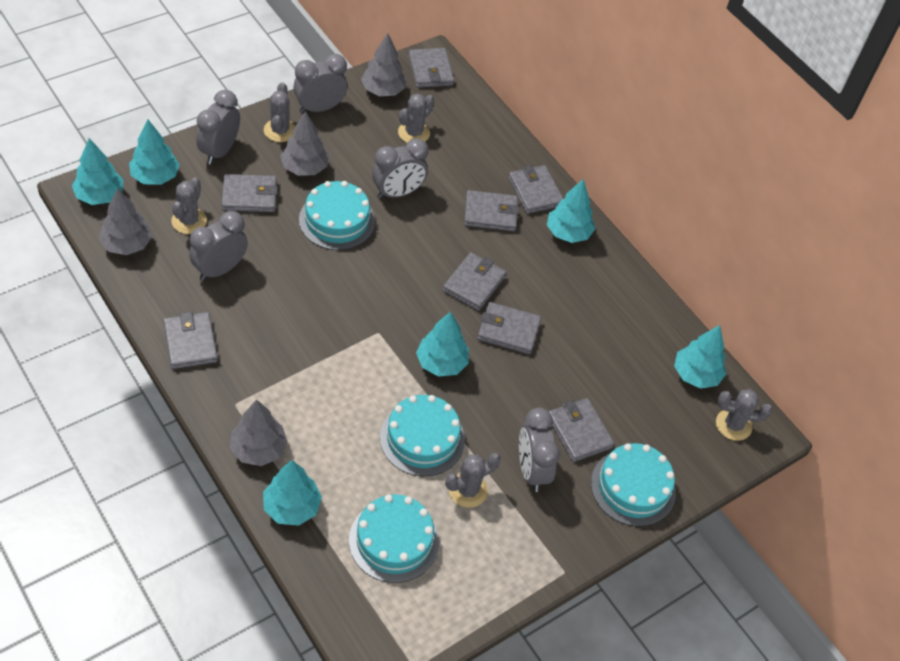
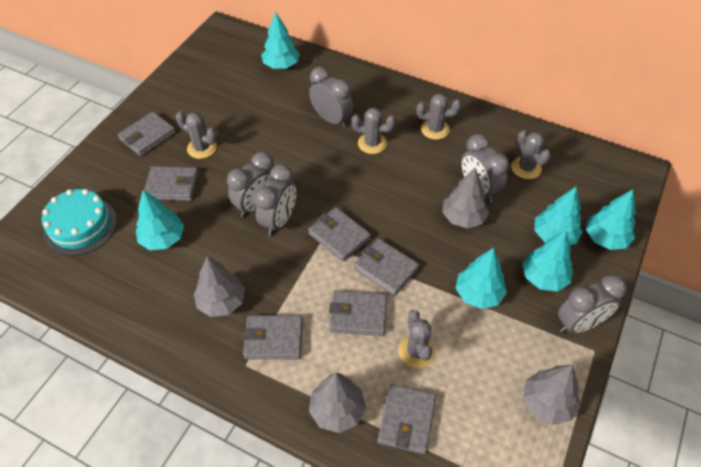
grey wallet: 8 -> 7
turquoise cake: 4 -> 1

